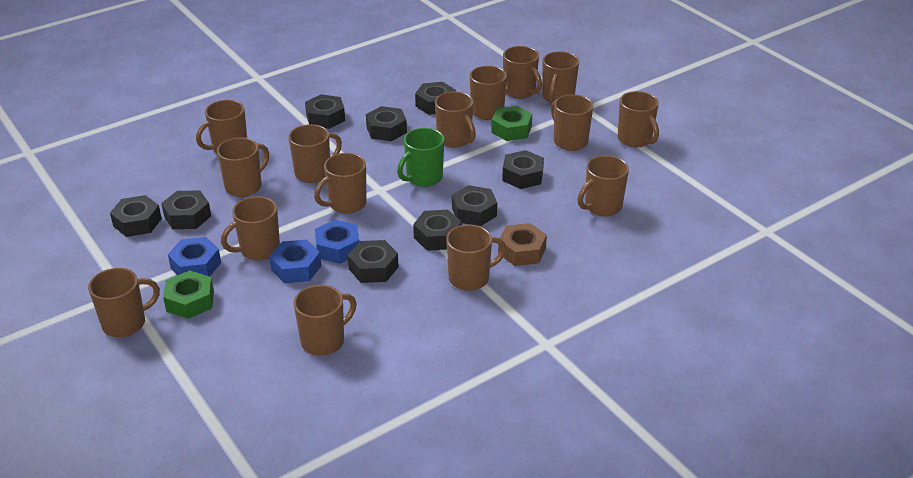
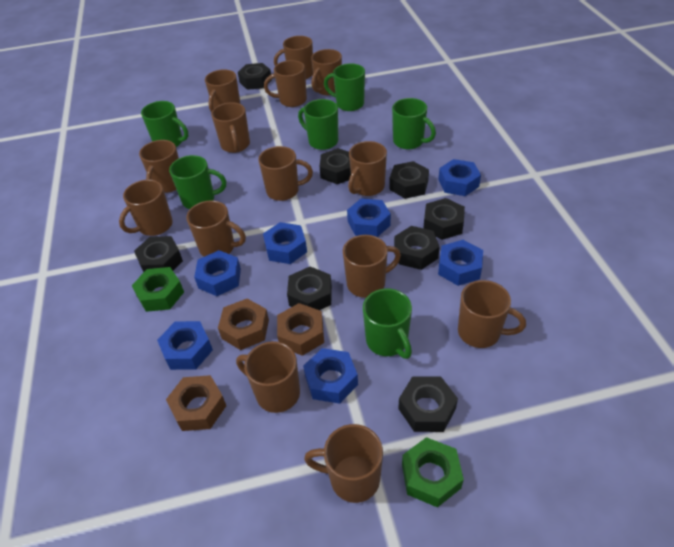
black nut: 9 -> 8
blue nut: 3 -> 7
brown mug: 15 -> 14
brown nut: 1 -> 3
green mug: 1 -> 6

